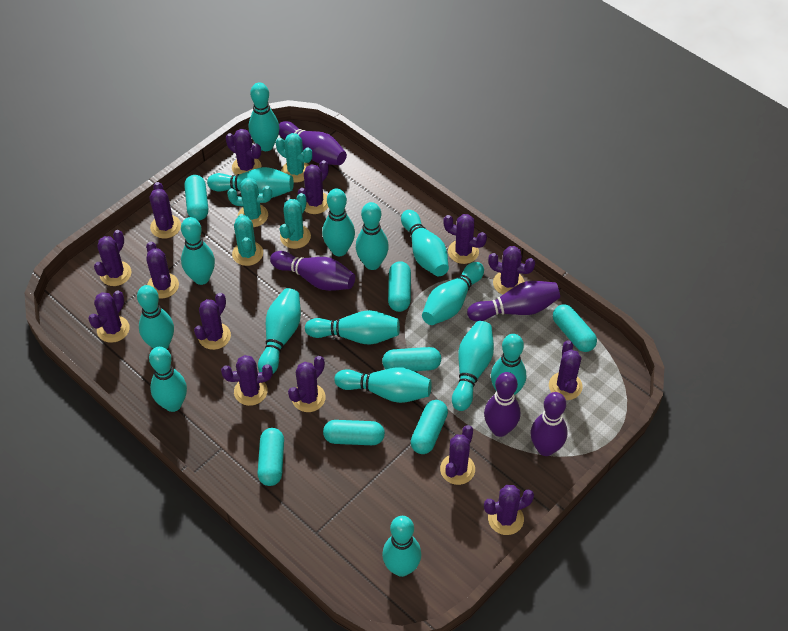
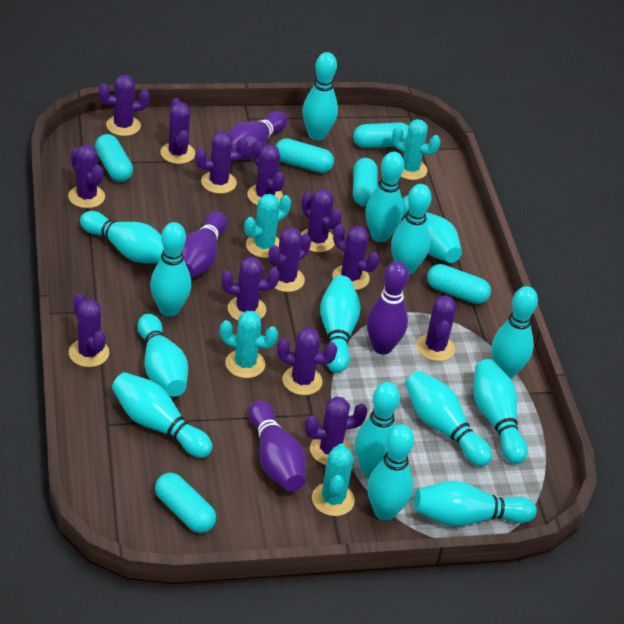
purple bowling pin: 5 -> 4
purple cactus: 14 -> 13
turquoise capsule: 7 -> 6

